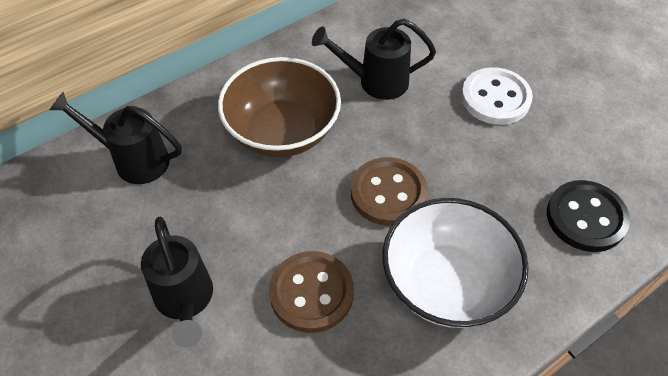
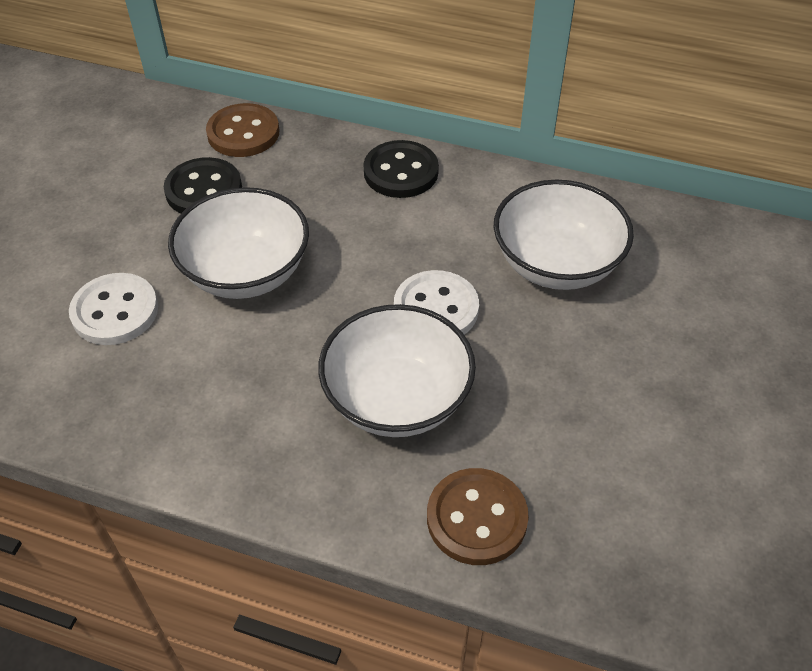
black button: 1 -> 2
black watering can: 3 -> 0
brown bowl: 1 -> 0
white bowl: 1 -> 3
white button: 1 -> 2

